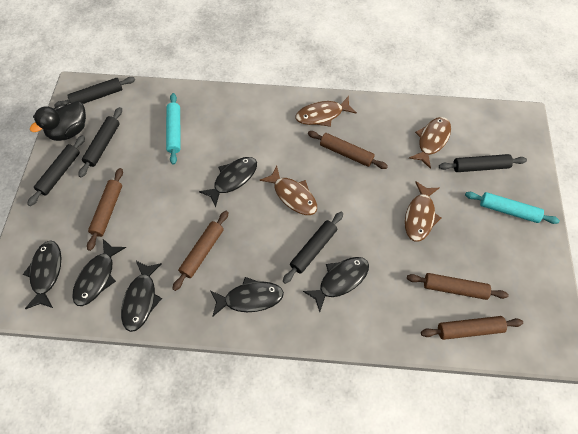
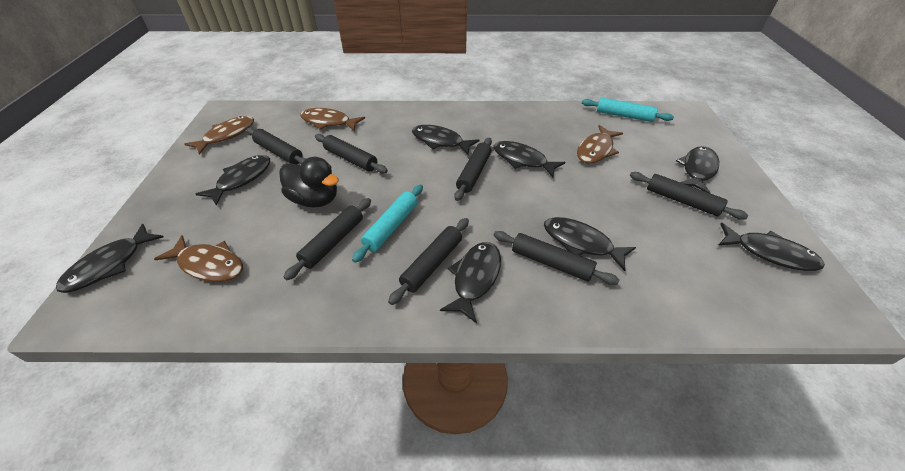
black fish: 6 -> 8
black rolling pin: 5 -> 7
brown rolling pin: 5 -> 0

